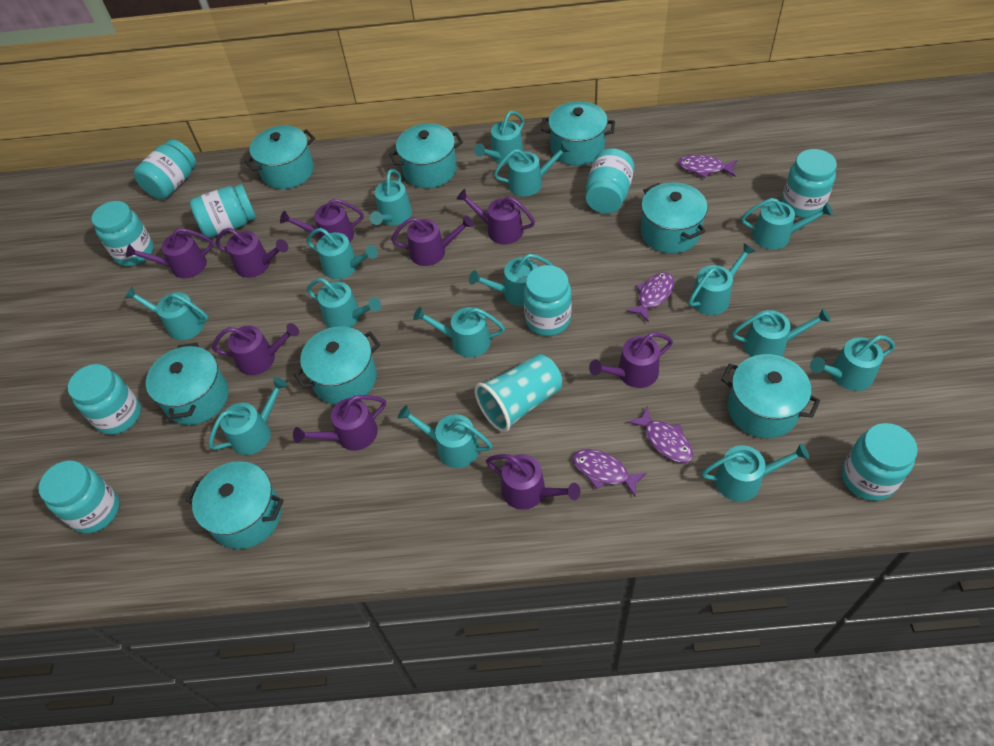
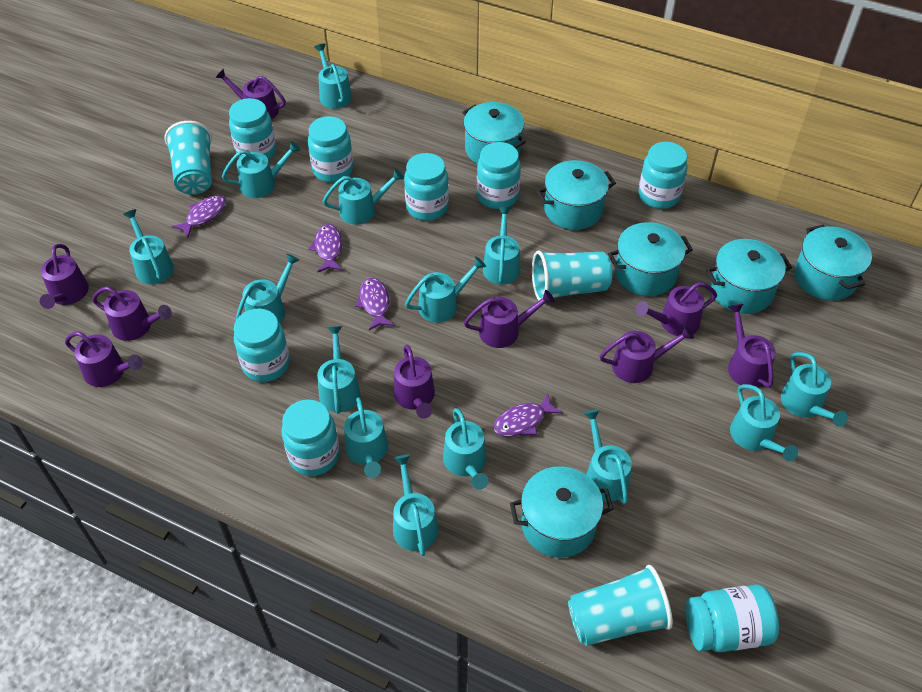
turquoise cup: 1 -> 3
turquoise jar: 9 -> 8
turquoise pot: 8 -> 6
turquoise watering can: 15 -> 14

